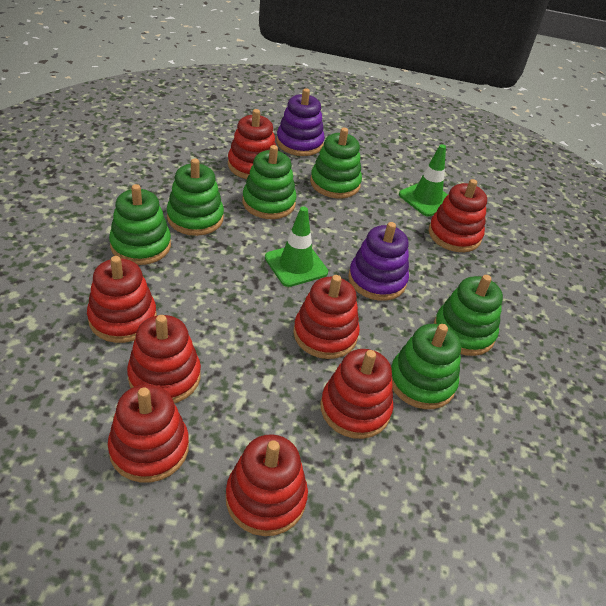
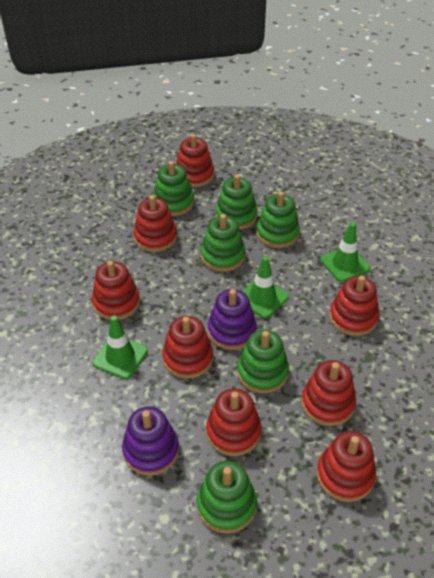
green traffic cone: 2 -> 3

